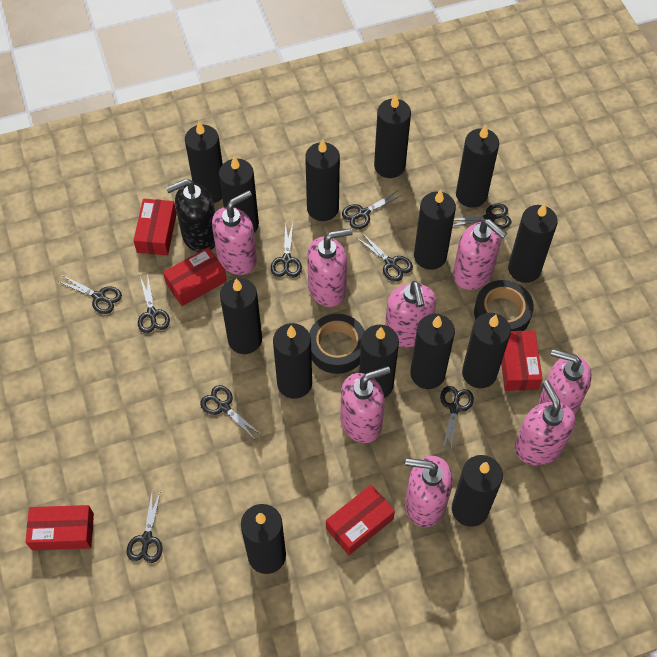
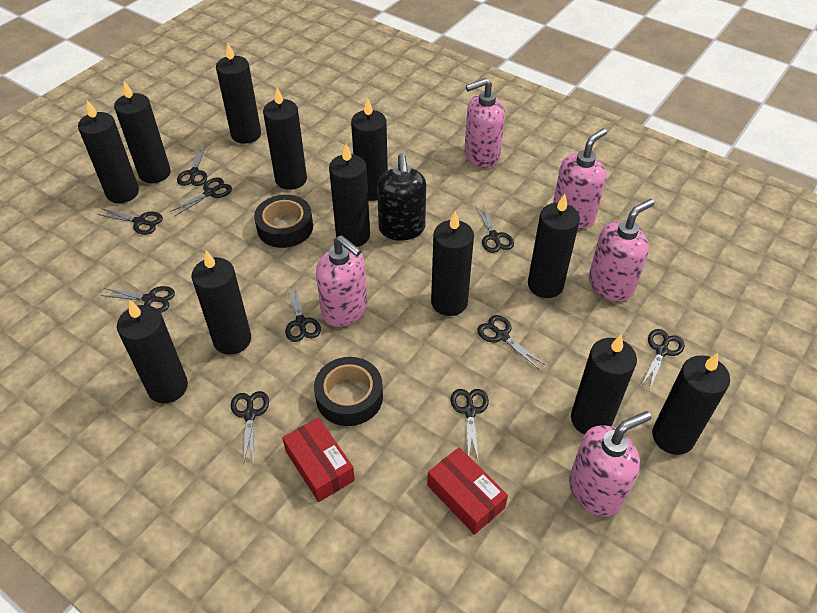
black candle: 14 -> 12
black scissors: 9 -> 10
pink soap dispenser: 8 -> 5
red box: 5 -> 2

